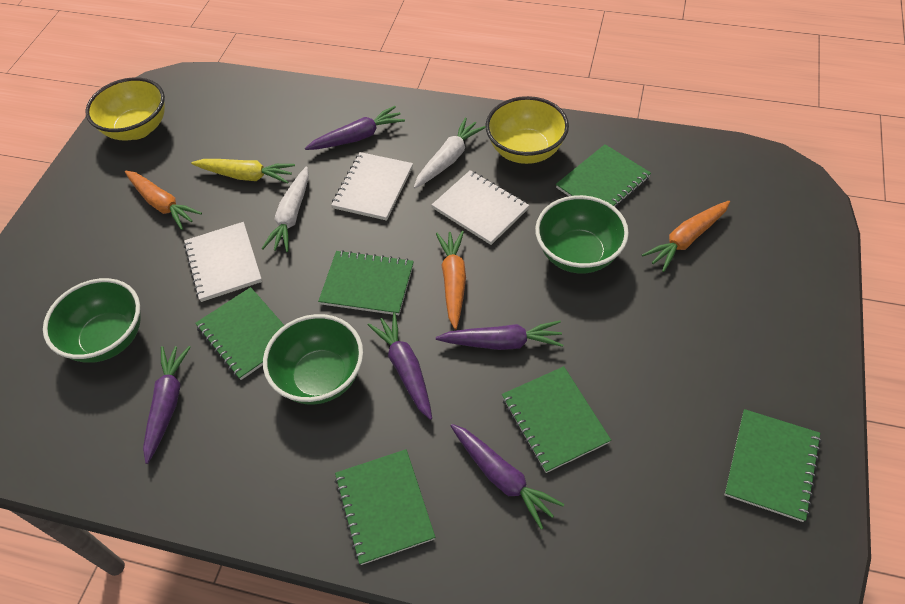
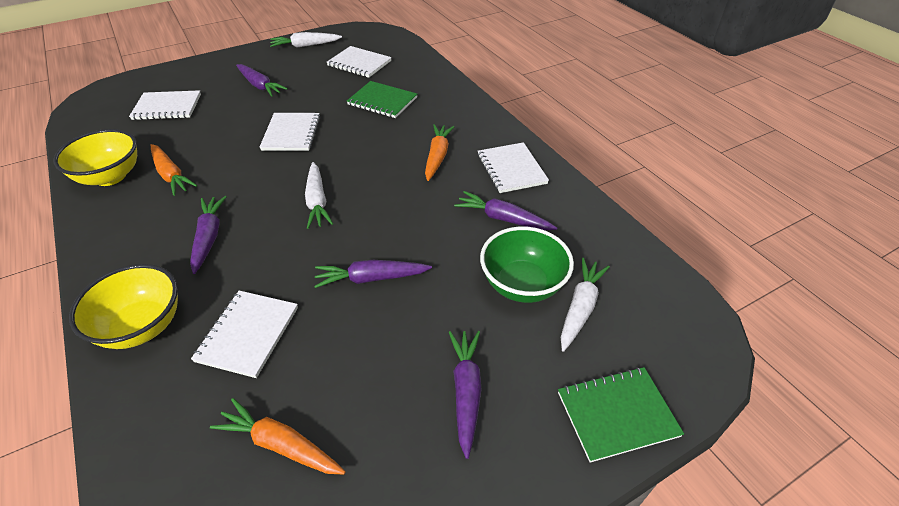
green bowl: 3 -> 1
green notebook: 6 -> 2
white carrot: 2 -> 3
white notebook: 3 -> 5
yellow carrot: 1 -> 0

